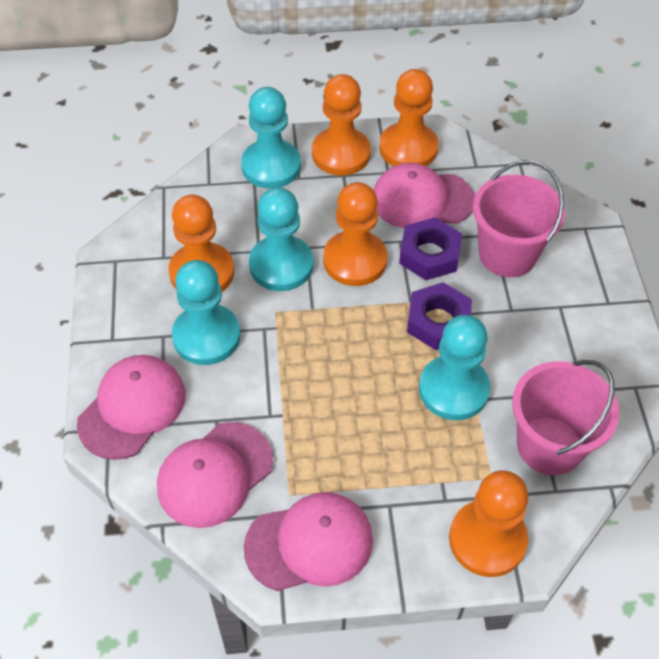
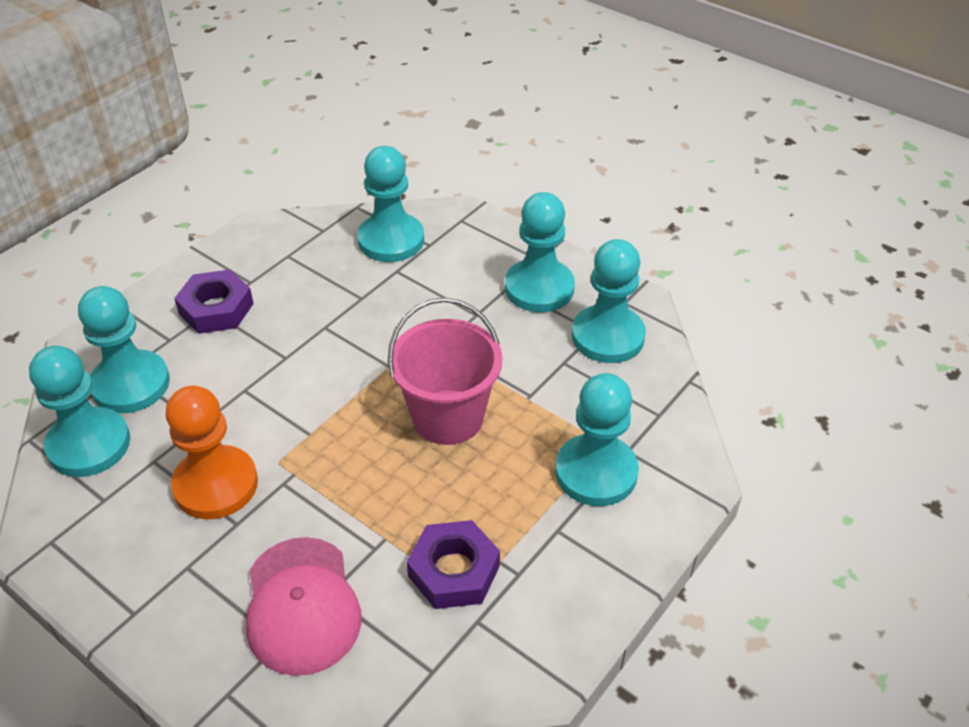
orange pawn: 5 -> 1
pink bucket: 2 -> 1
pink cap: 4 -> 1
turquoise pawn: 4 -> 6

